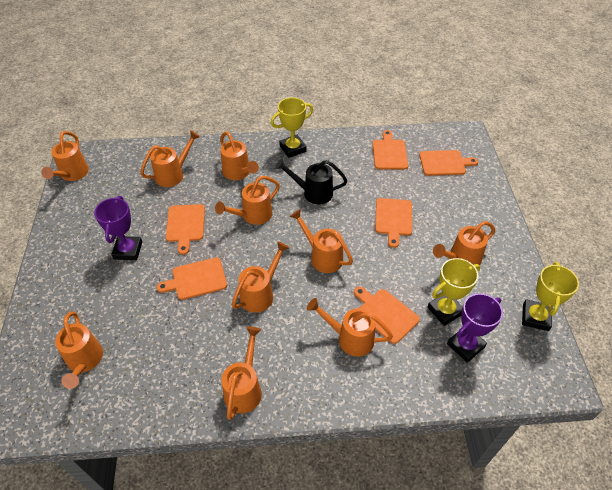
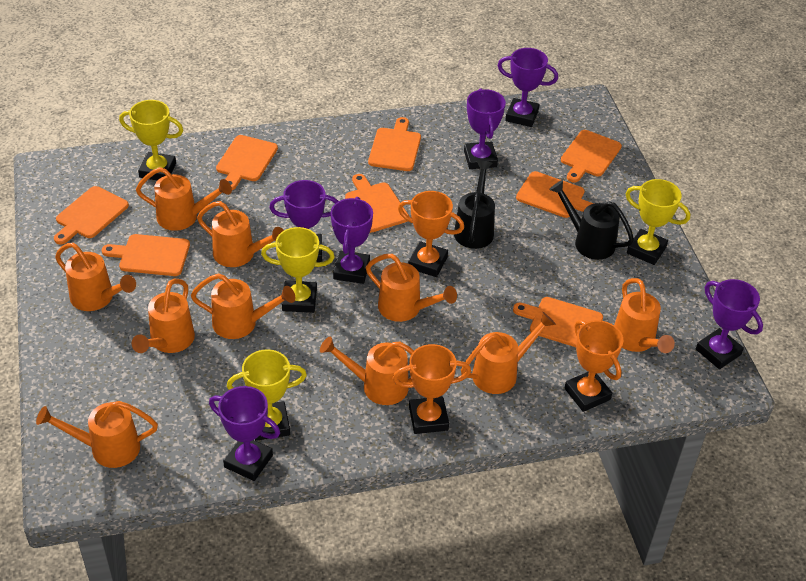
black watering can: 1 -> 2
orange cutting board: 6 -> 8
orange trophy: 0 -> 3
purple trophy: 2 -> 6
yellow trophy: 3 -> 4

